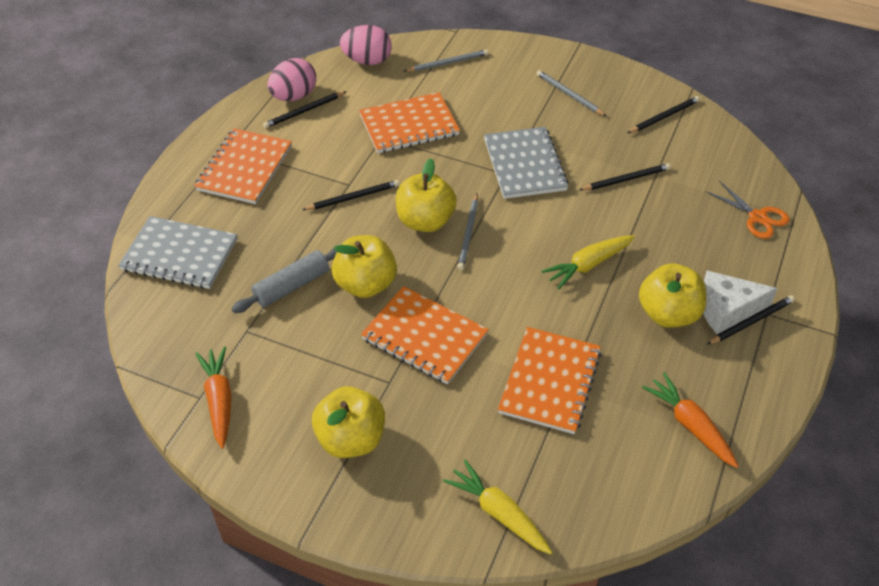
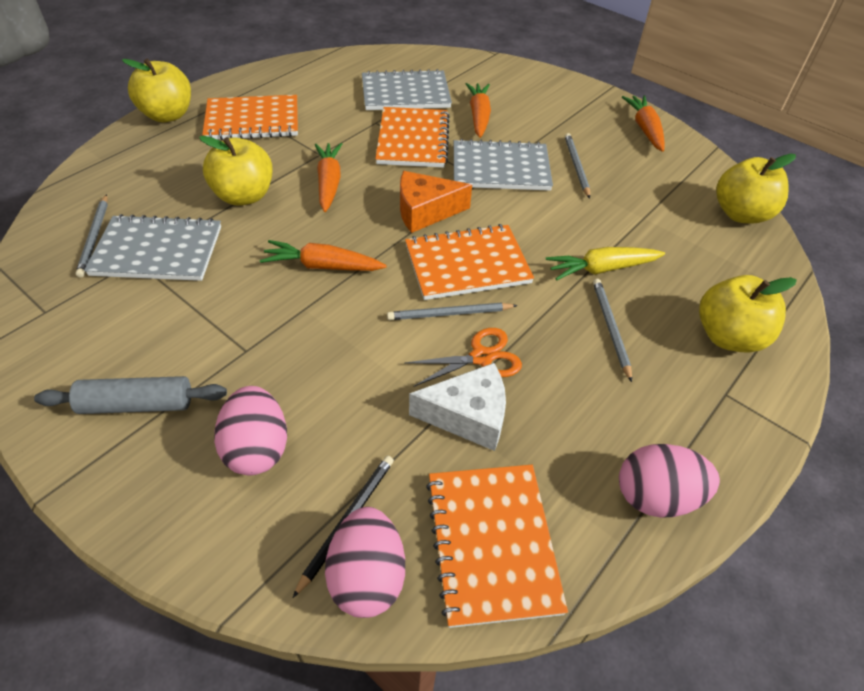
black pencil: 5 -> 1
grey notebook: 2 -> 3
grey pencil: 3 -> 4
orange carrot: 2 -> 4
orange cheese: 0 -> 1
pink egg: 2 -> 3
yellow carrot: 2 -> 1

